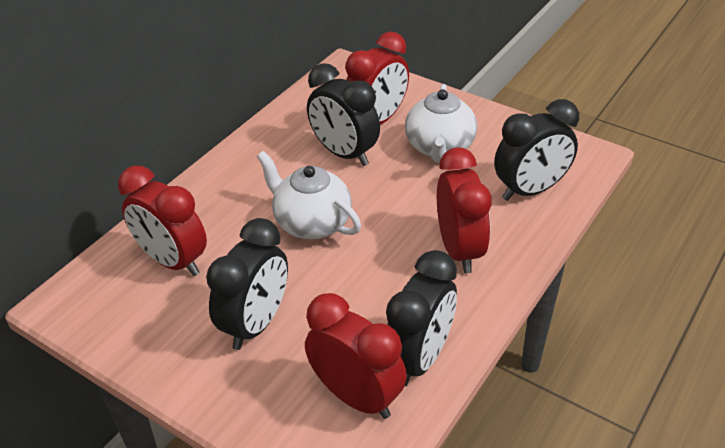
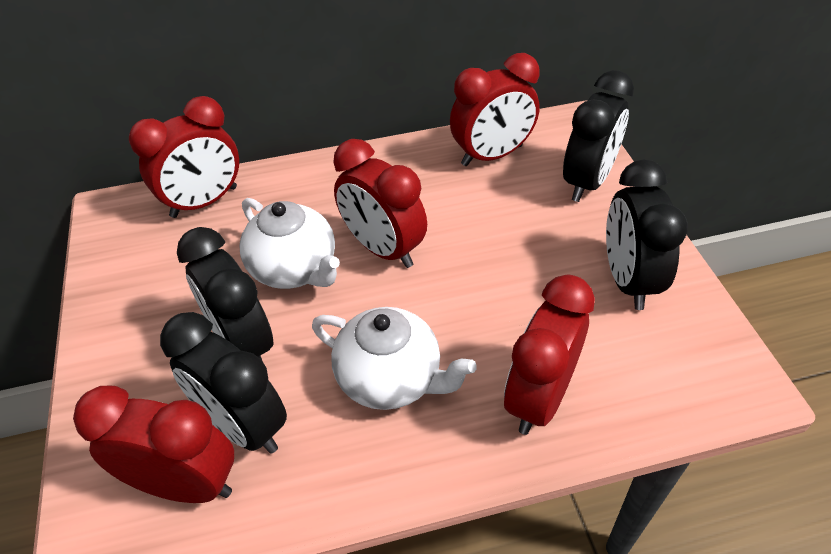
red clock: 4 -> 5

